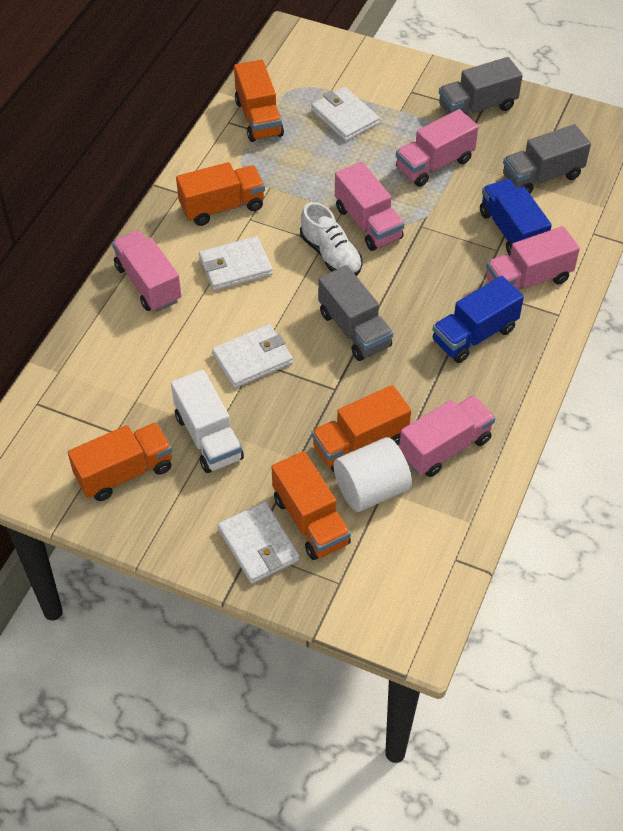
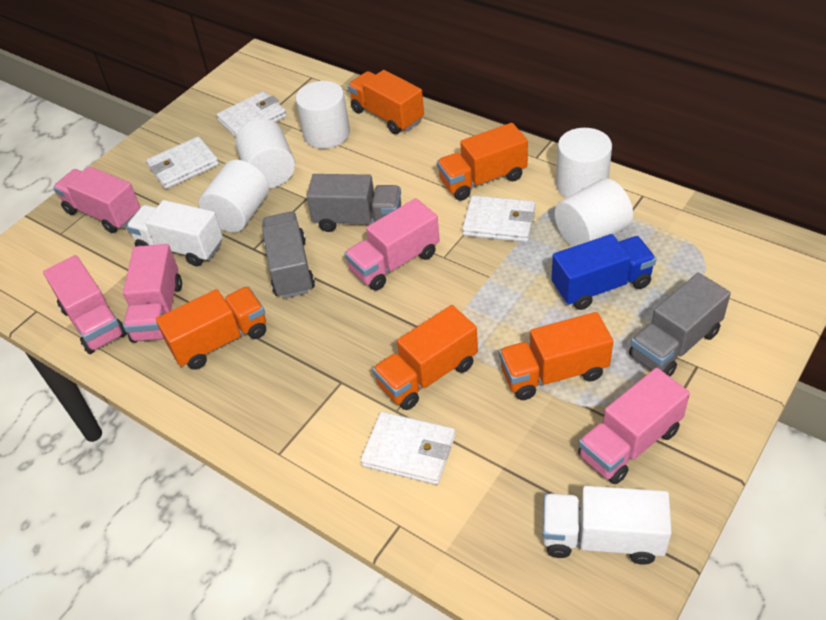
blue truck: 2 -> 1
white cylinder: 1 -> 5
white shoe: 1 -> 0
white truck: 1 -> 2

